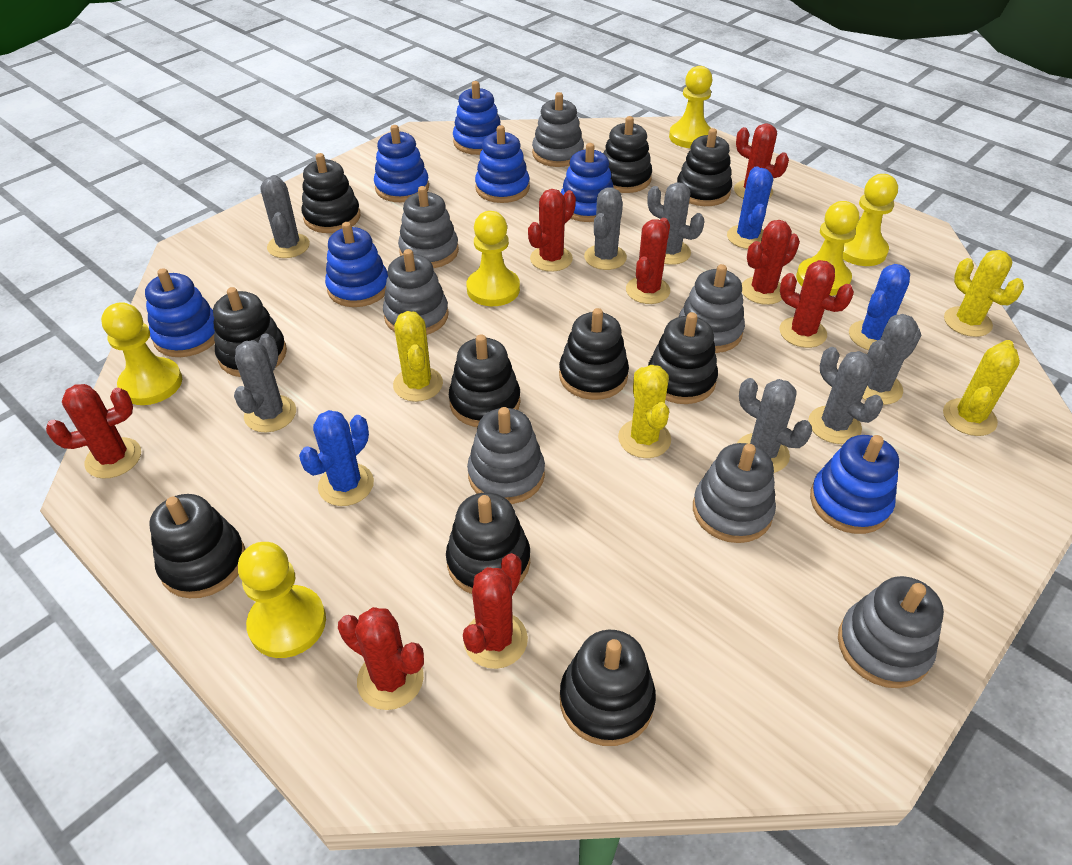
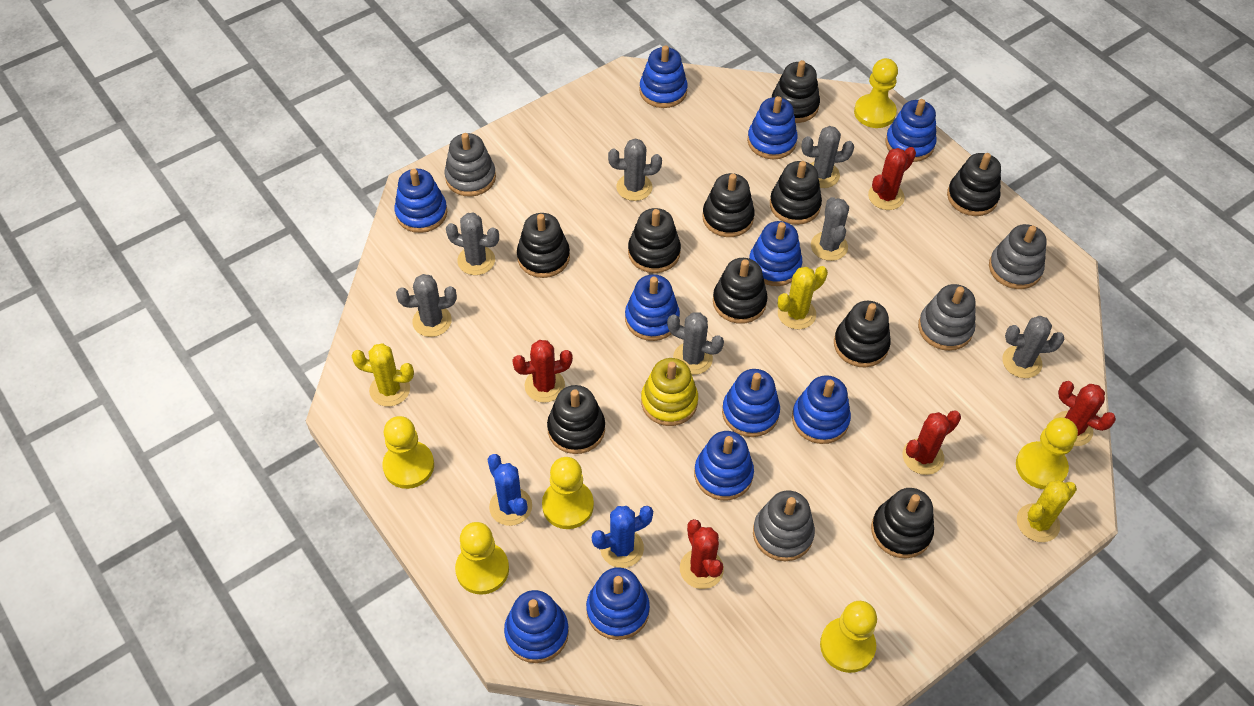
blue cactus: 3 -> 2
blue stacking toy: 7 -> 11
grey stacking toy: 7 -> 4
red cactus: 8 -> 5
yellow cactus: 4 -> 3
yellow stacking toy: 0 -> 1

